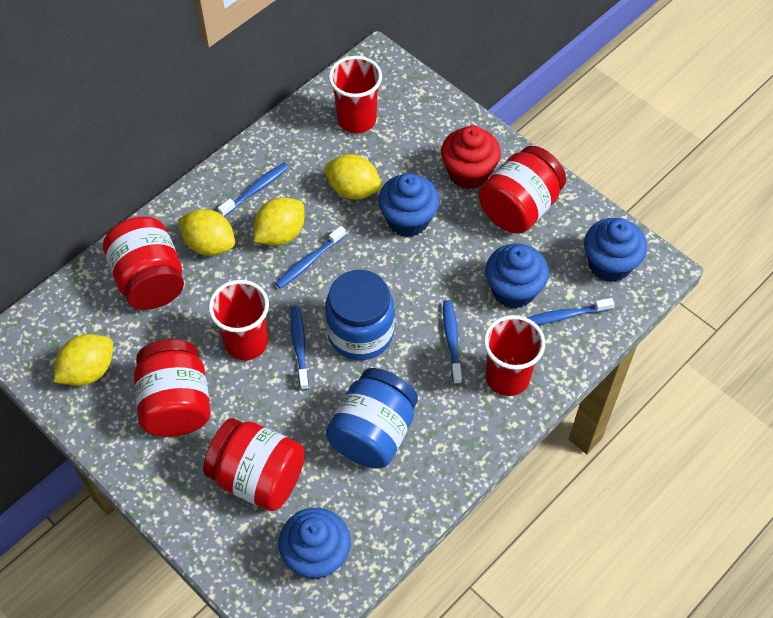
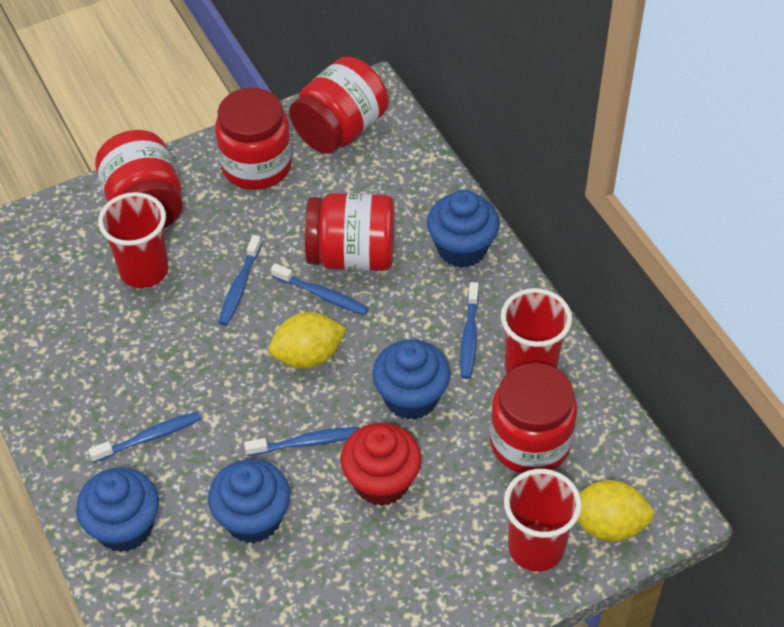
blue jar: 2 -> 0
red jar: 4 -> 5
yellow lemon: 4 -> 2

